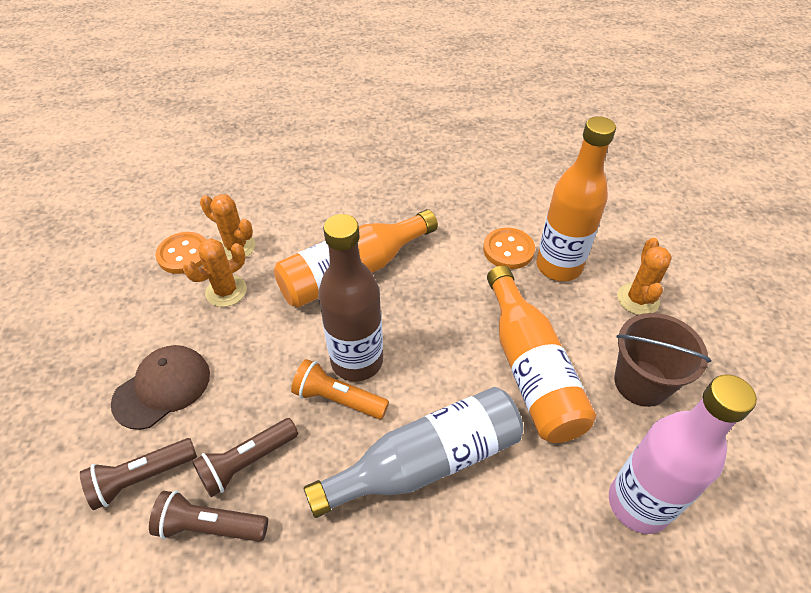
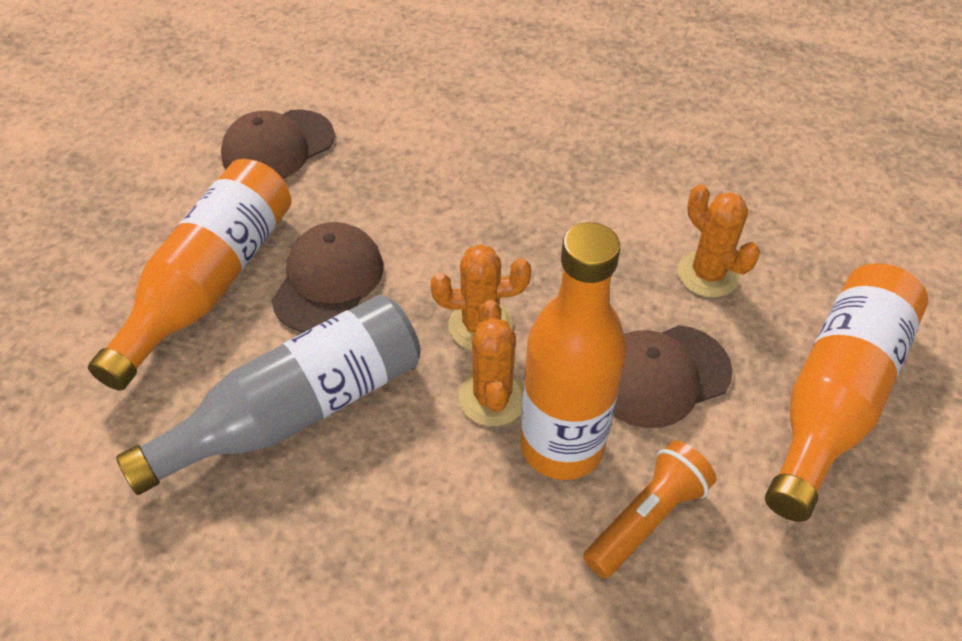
brown bottle: 1 -> 0
brown bucket: 1 -> 0
brown cap: 1 -> 3
brown flashlight: 3 -> 0
orange button: 2 -> 0
pink bottle: 1 -> 0

